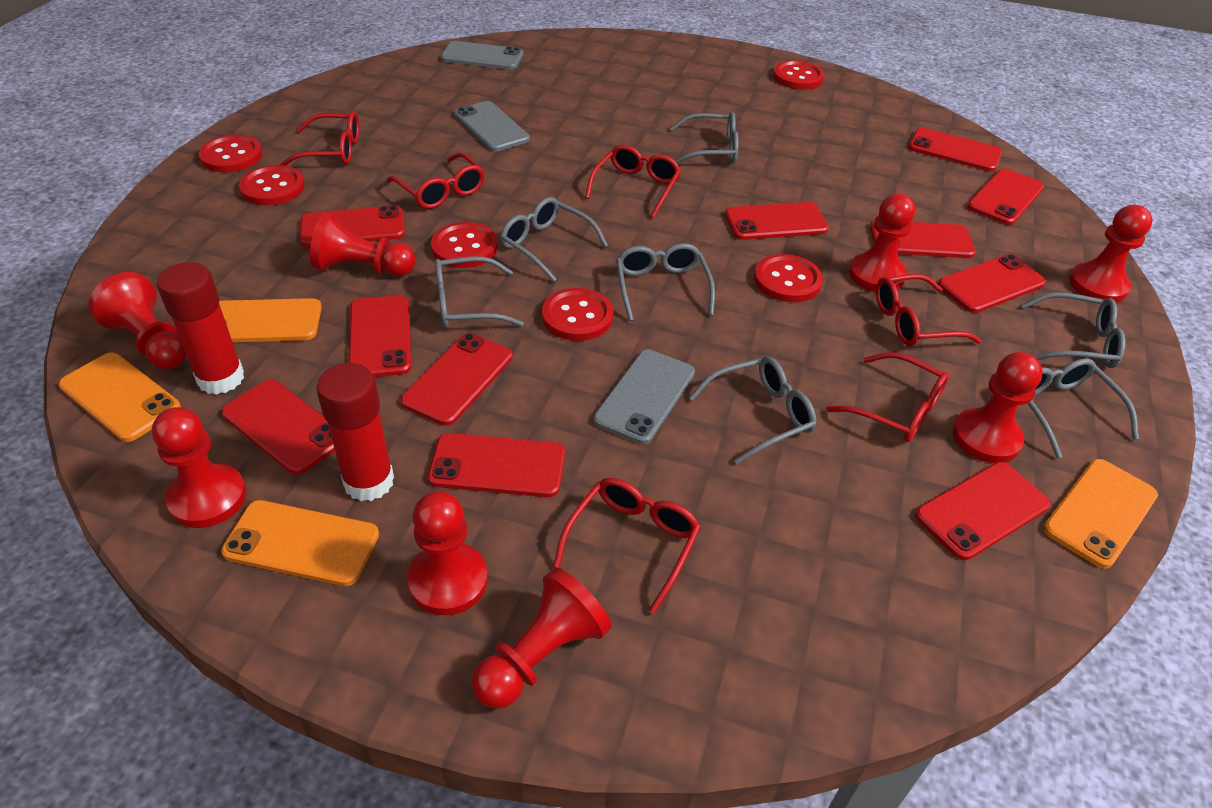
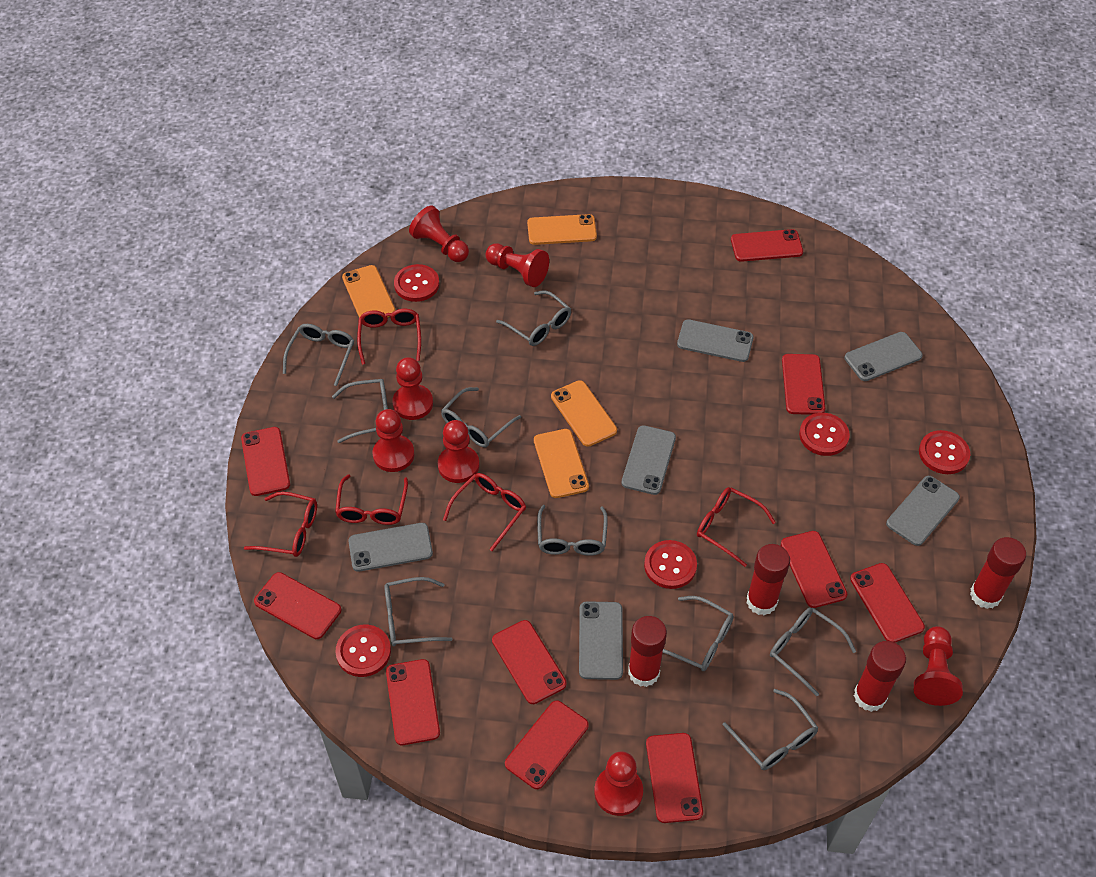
grey glasses: 7 -> 9
grey phone: 3 -> 6
red button: 6 -> 5
red glasses: 6 -> 5
red glue stick: 2 -> 4
red pawn: 8 -> 7
red phone: 11 -> 10

